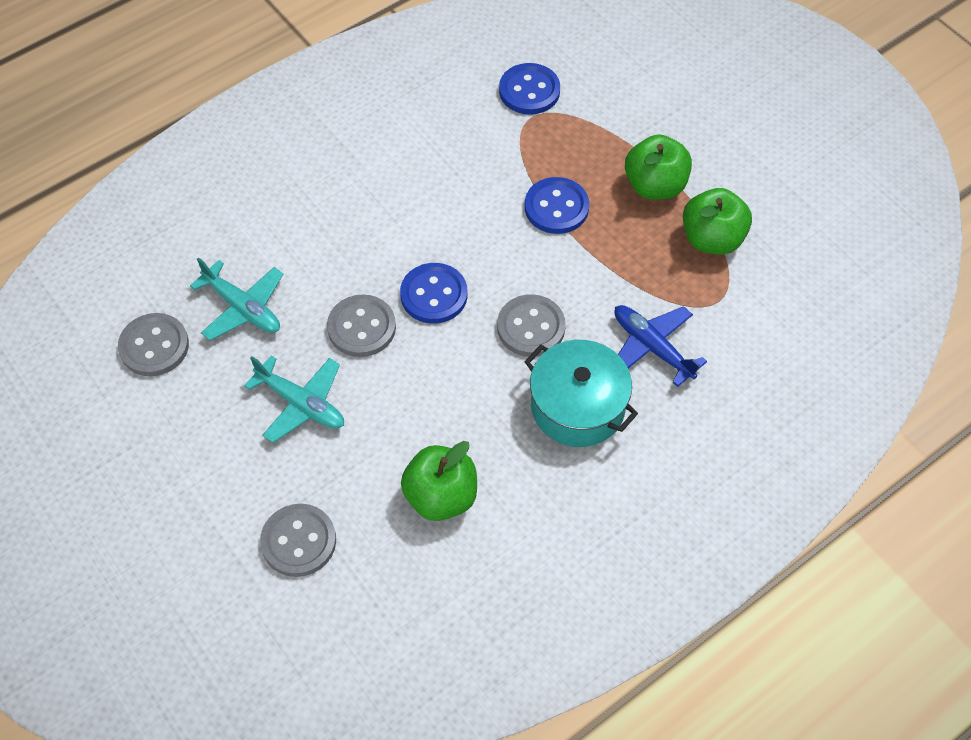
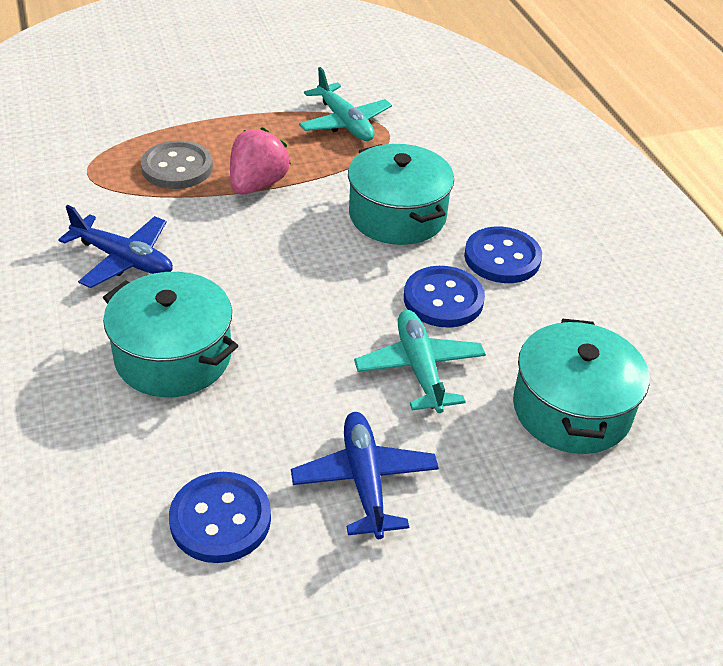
blue plane: 1 -> 2
green apple: 3 -> 0
grey button: 4 -> 1
pink strawberry: 0 -> 1
turquoise pot: 1 -> 3

